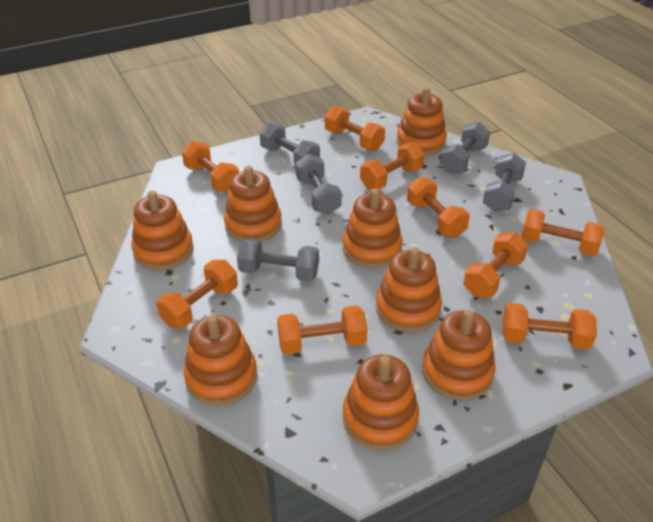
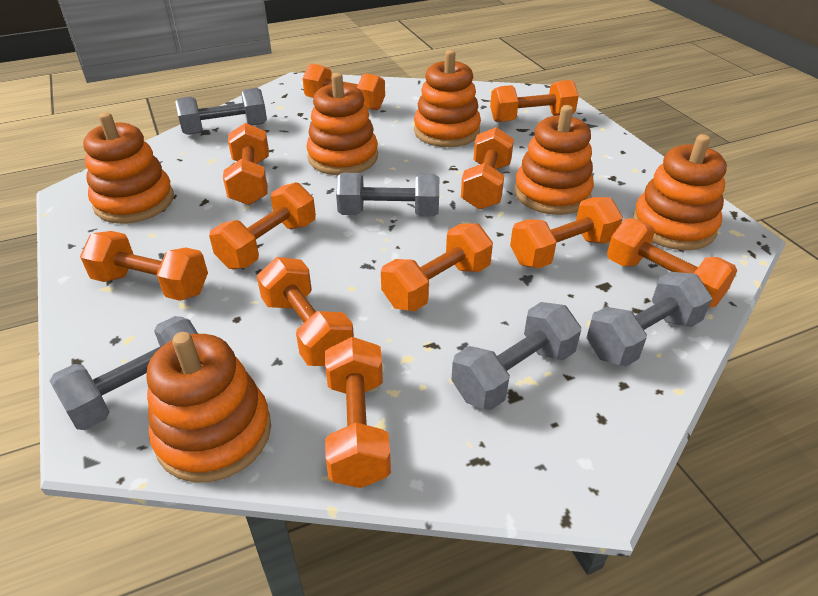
orange dumbbell: 9 -> 11
orange stacking toy: 8 -> 6

